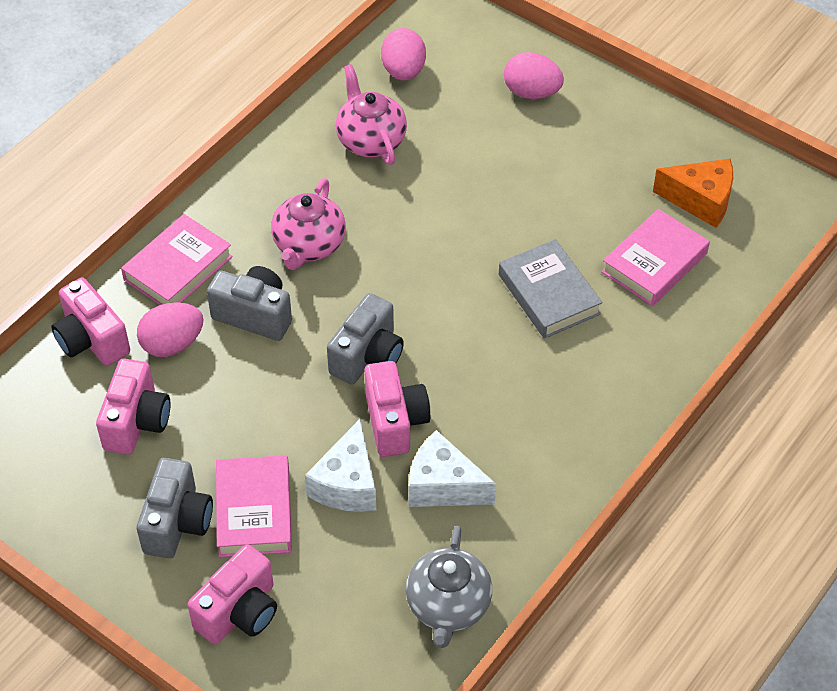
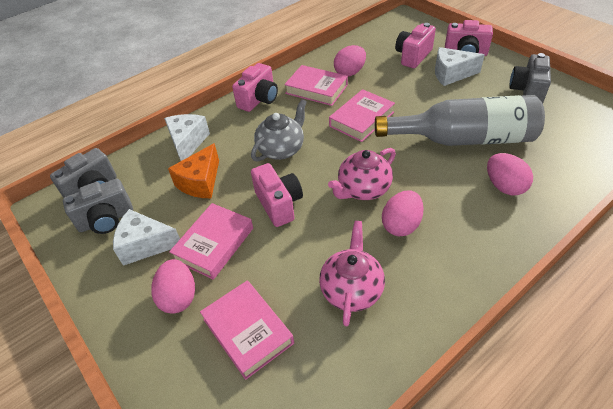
grey book: 1 -> 0
grey bottle: 0 -> 1
pink book: 3 -> 4
pink egg: 3 -> 4
white cheese: 2 -> 3

